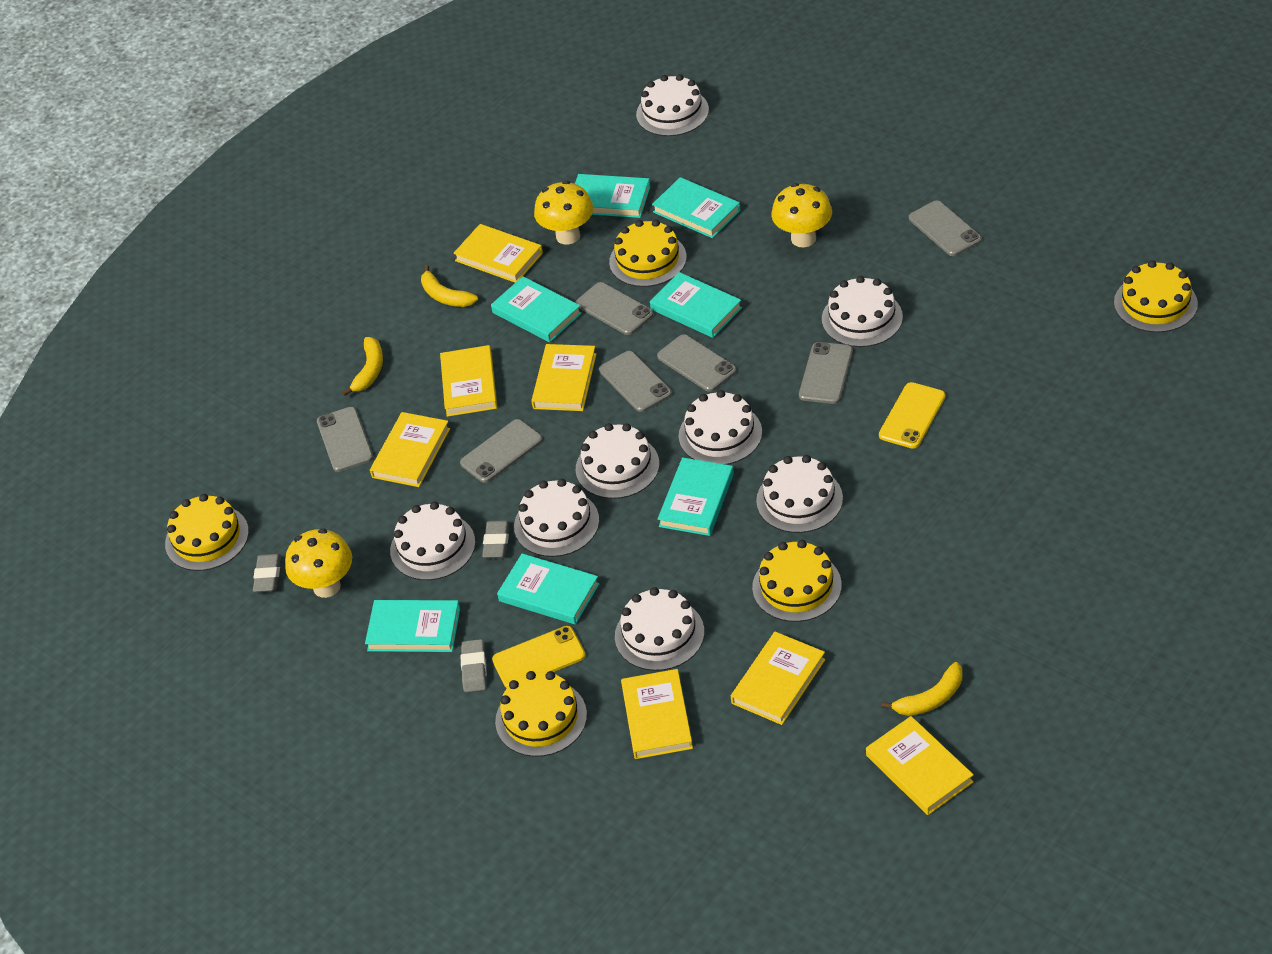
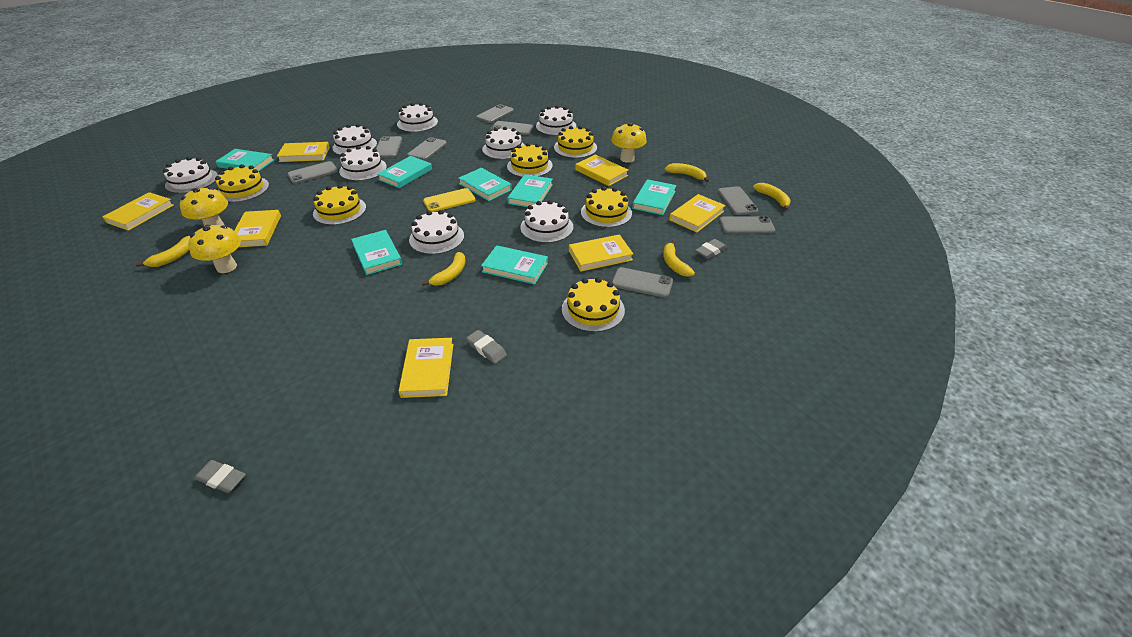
grey phone: 7 -> 8
yellow banana: 3 -> 5
yellow cake: 5 -> 6
yellow phone: 2 -> 1

